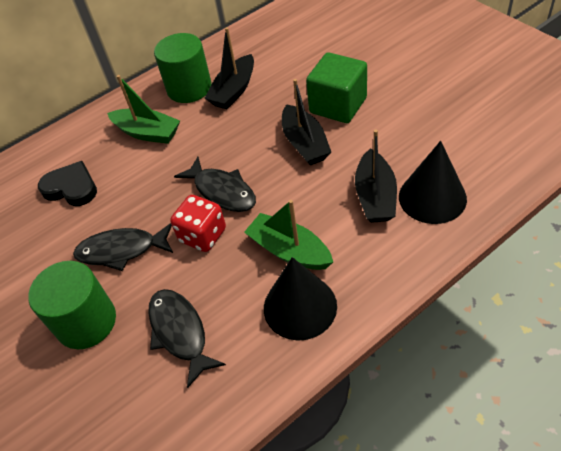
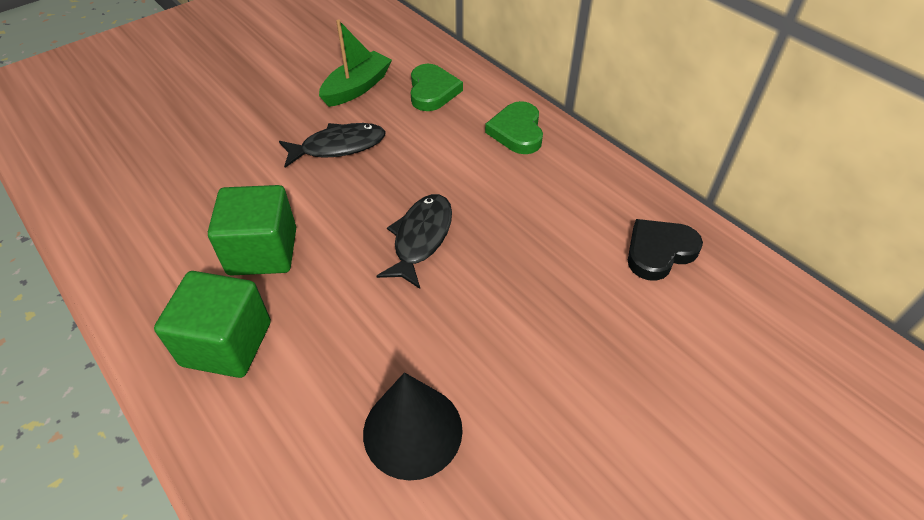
black boat: 3 -> 0
black cone: 2 -> 1
black fish: 3 -> 2
green boat: 2 -> 1
green cube: 1 -> 2
green cylinder: 2 -> 0
green heart: 0 -> 2
red dice: 1 -> 0

